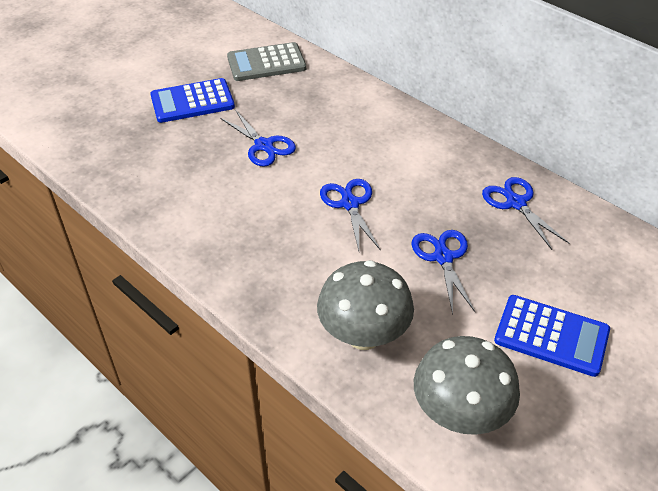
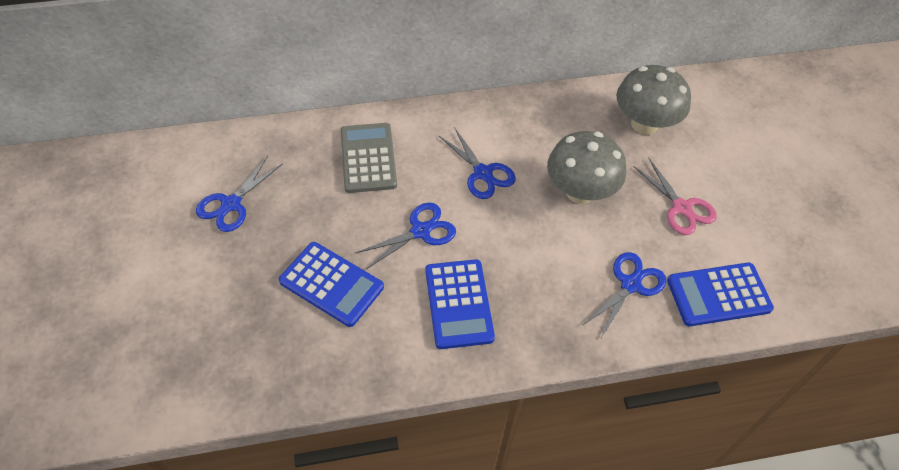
blue calculator: 2 -> 3
pink scissors: 0 -> 1

